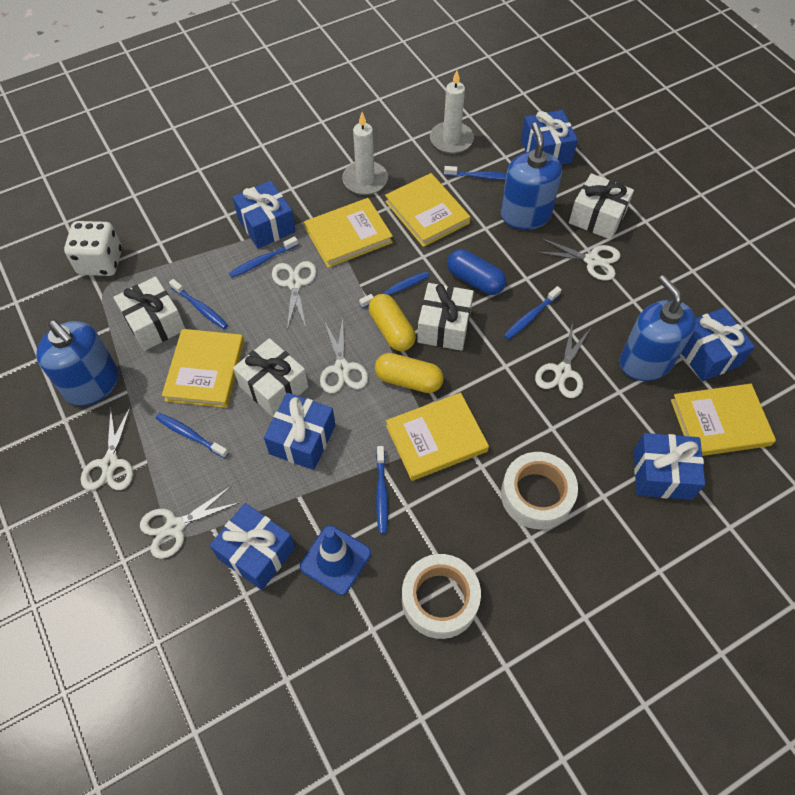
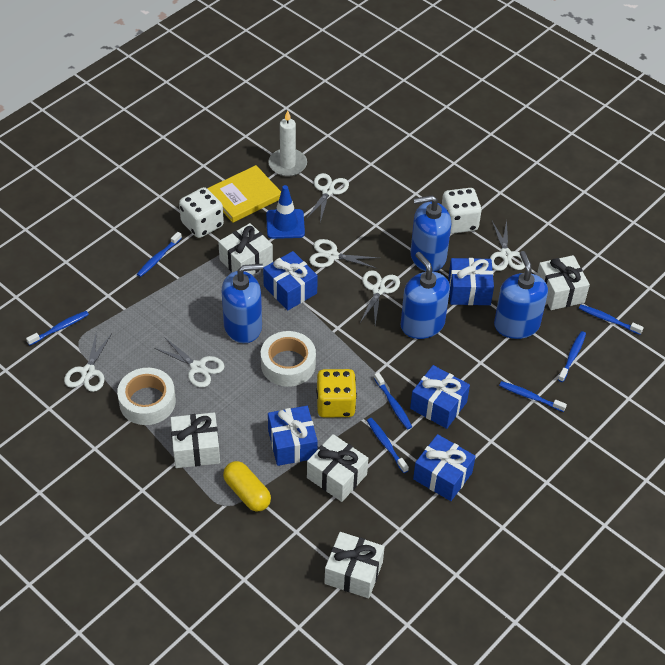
blue capsule: 1 -> 0
blue gift: 6 -> 5
blue soap dispenser: 3 -> 4
white candle: 2 -> 1
white dice: 1 -> 2
white gift: 4 -> 5
yellow book: 5 -> 1
yellow capsule: 2 -> 1
yellow dice: 0 -> 1

